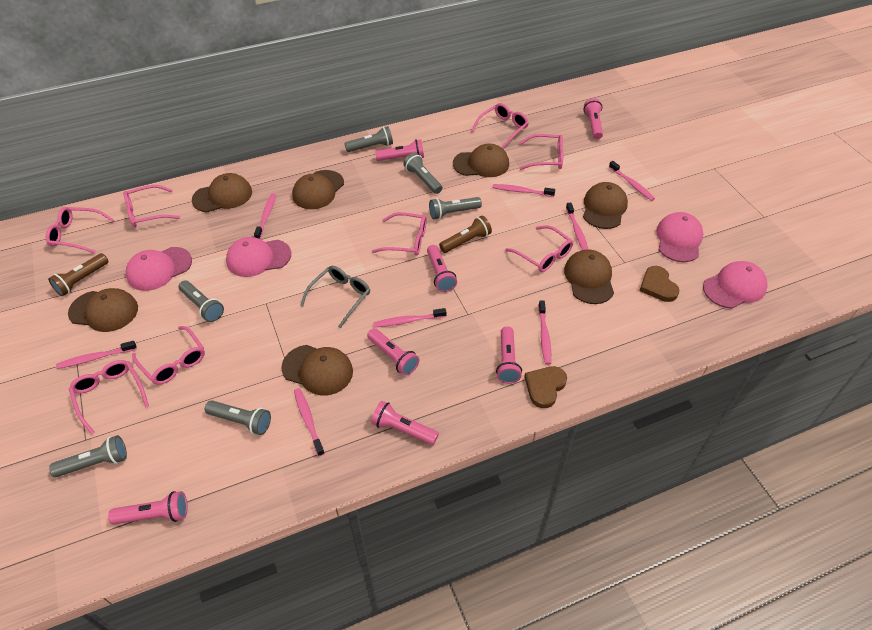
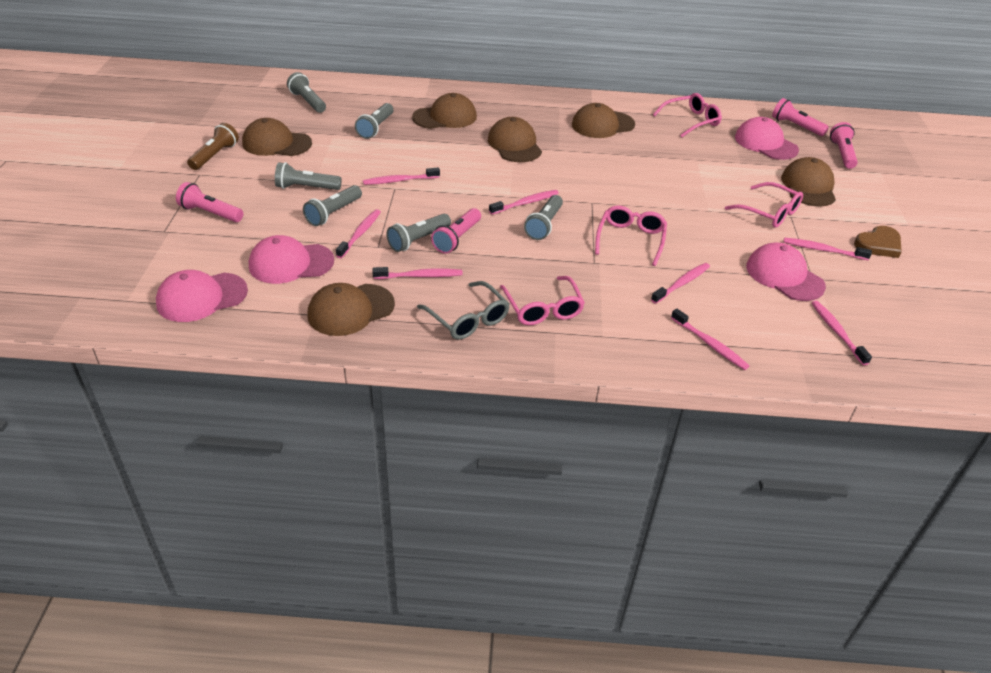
brown cap: 7 -> 6
brown flashlight: 2 -> 1
brown heart: 2 -> 1
pink flashlight: 7 -> 4
pink glasses: 8 -> 4

